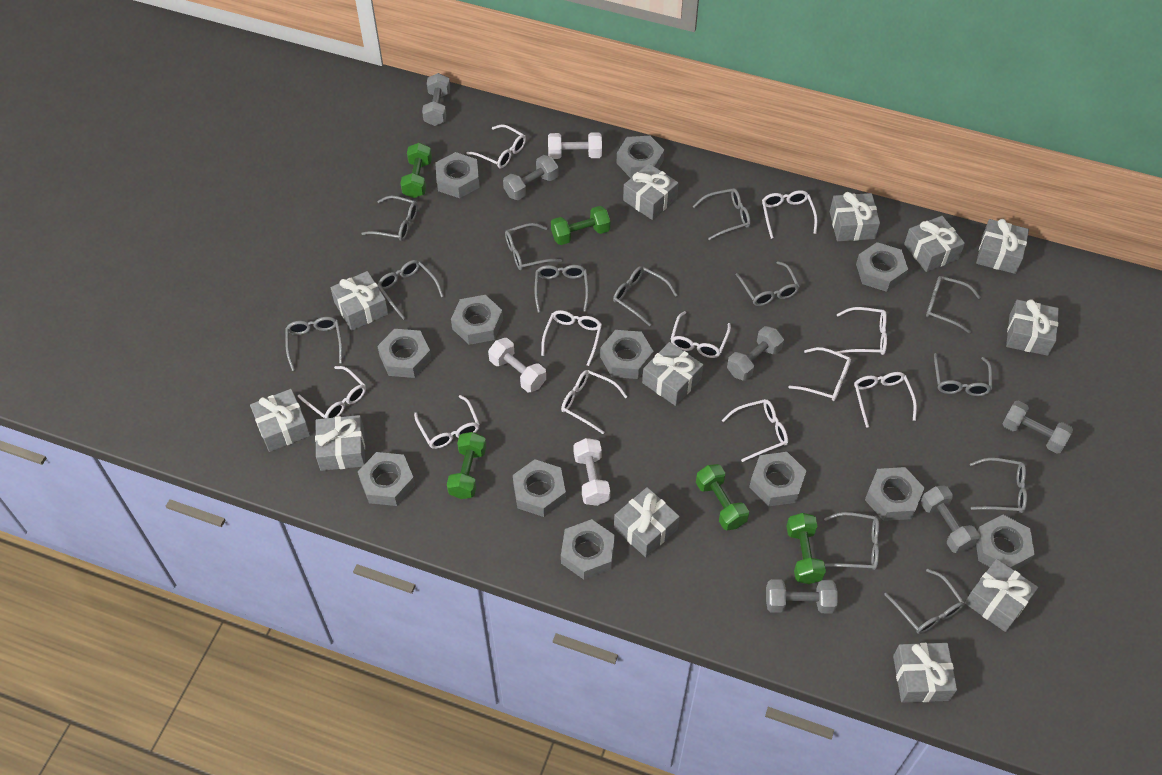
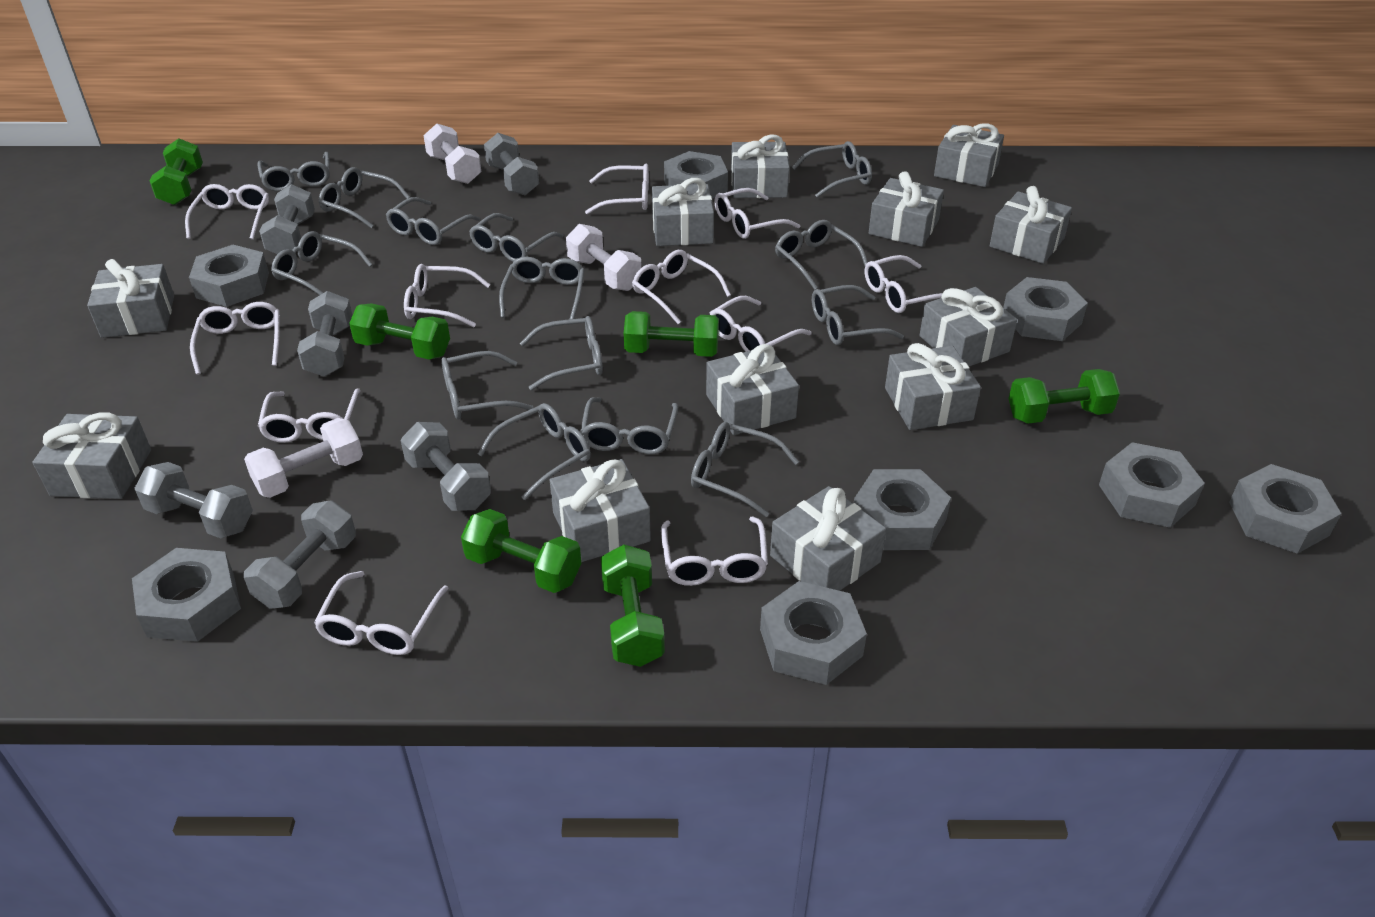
green dumbbell: 5 -> 6
grey glasses: 13 -> 14
grey nut: 12 -> 8

